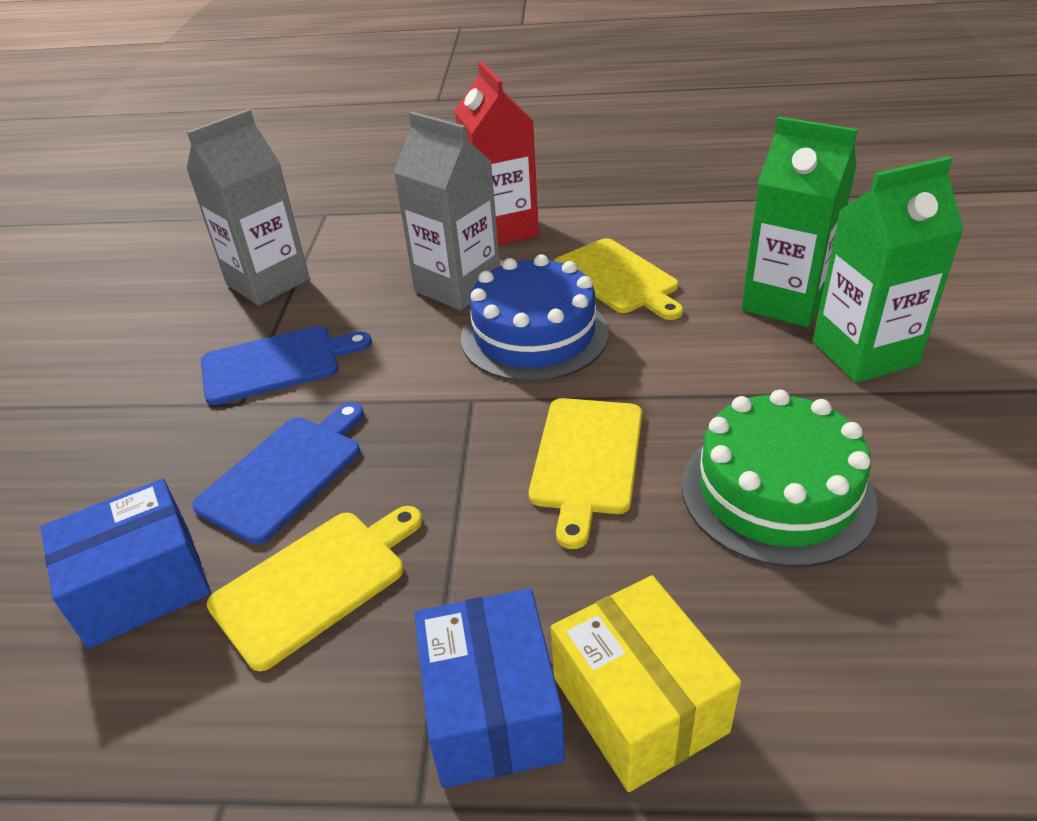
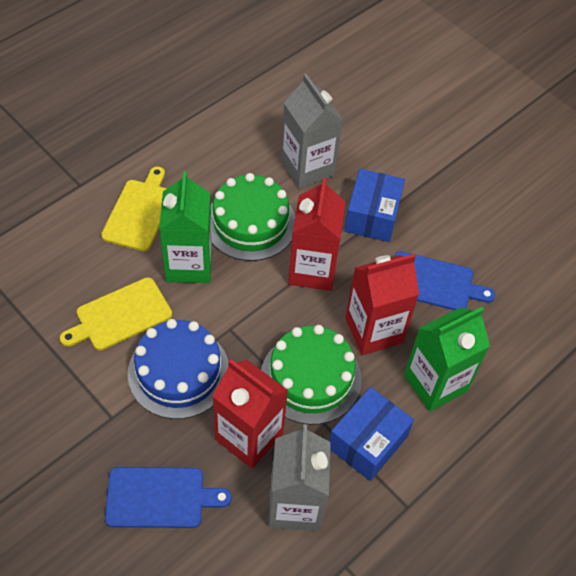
green cake: 1 -> 2
red carton: 1 -> 3
yellow box: 1 -> 0
yellow cutting board: 3 -> 2

